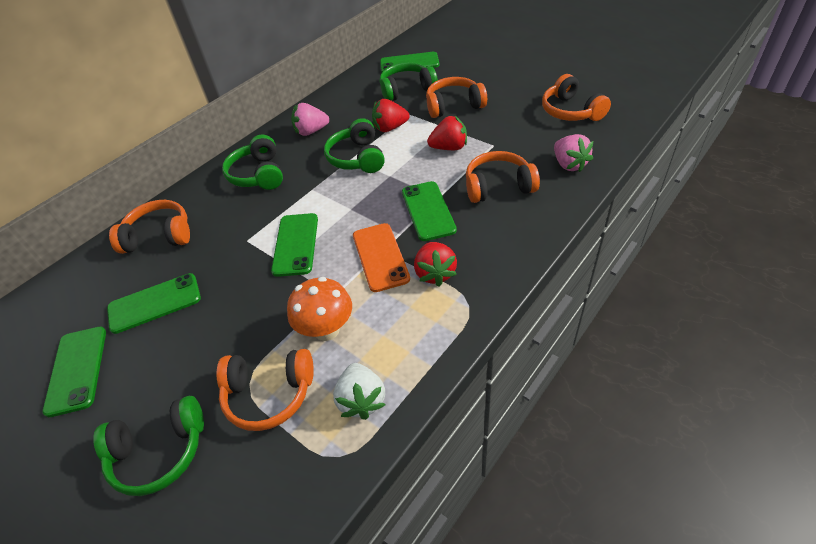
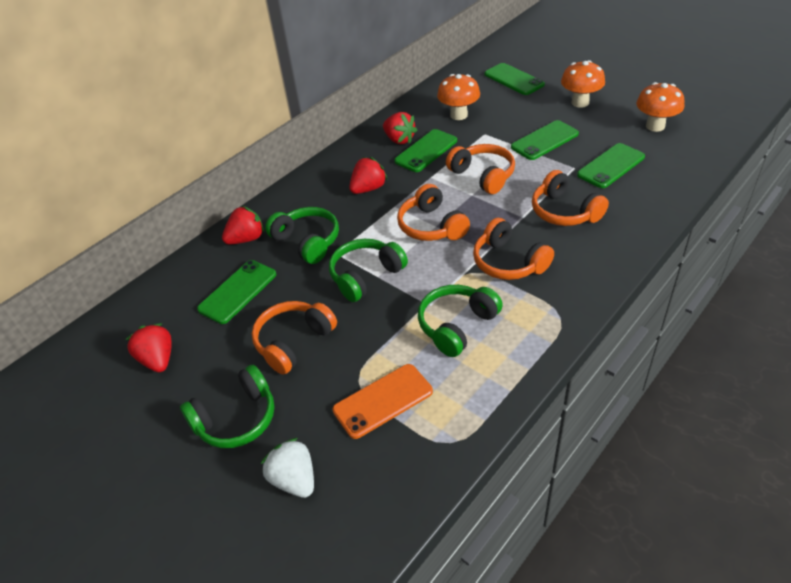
orange mushroom: 1 -> 3
pink strawberry: 2 -> 0
red strawberry: 3 -> 4

